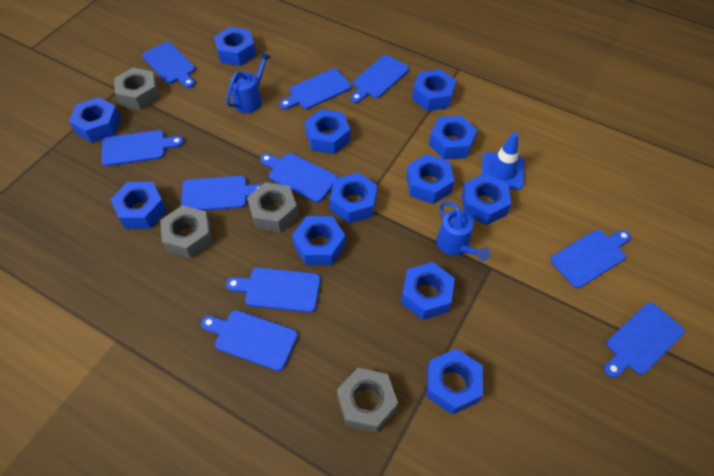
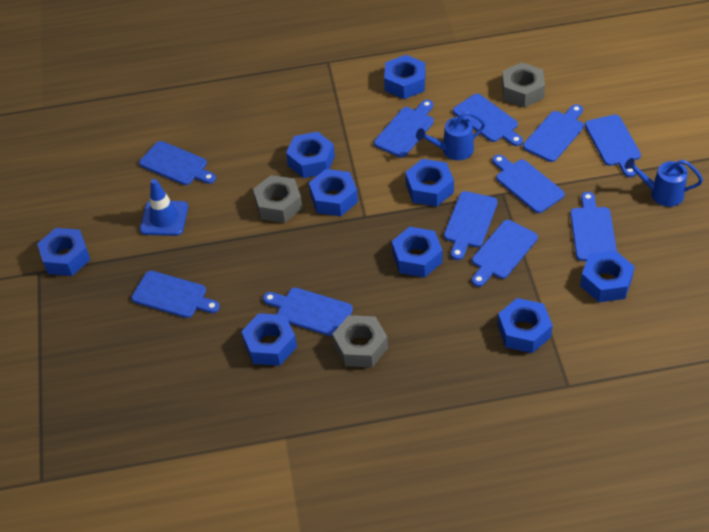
blue cutting board: 10 -> 11
blue nut: 12 -> 9
grey nut: 4 -> 3

